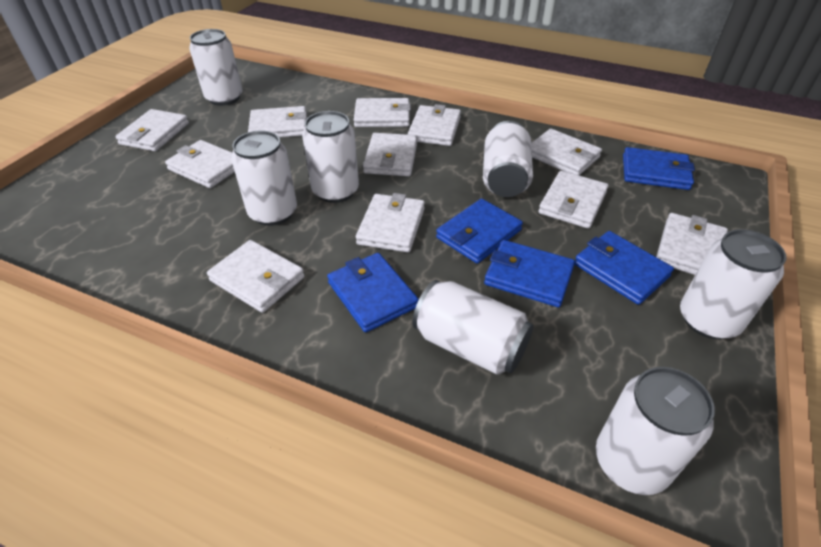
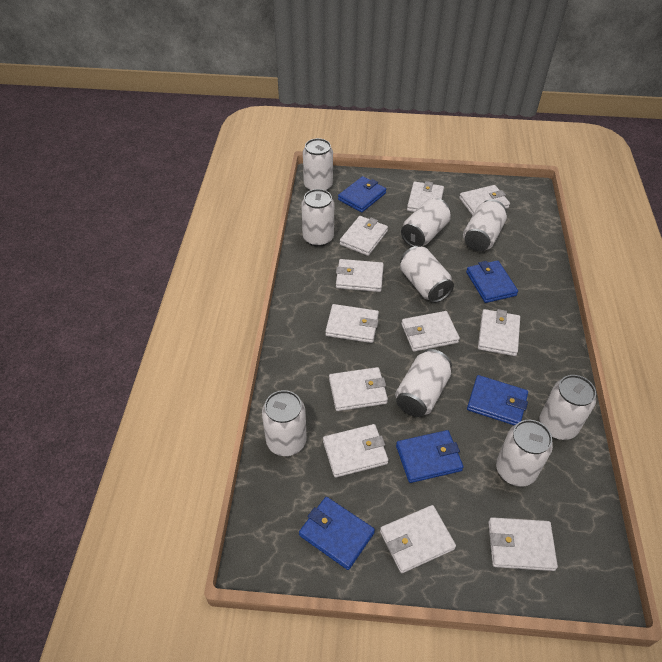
white can: 7 -> 9

